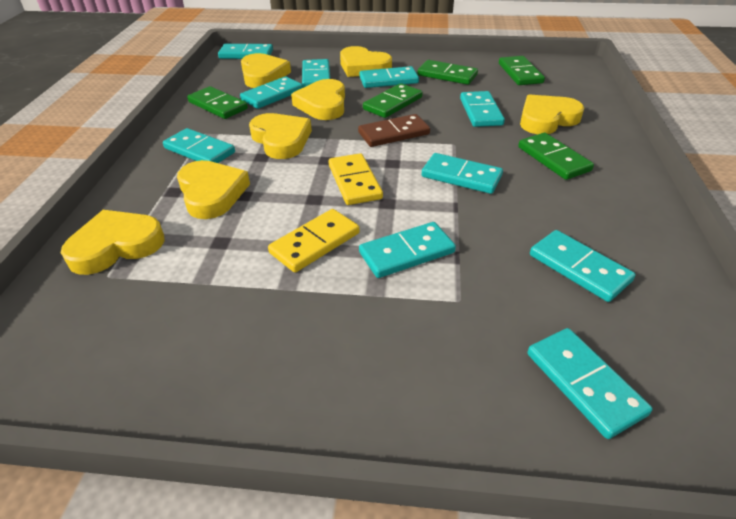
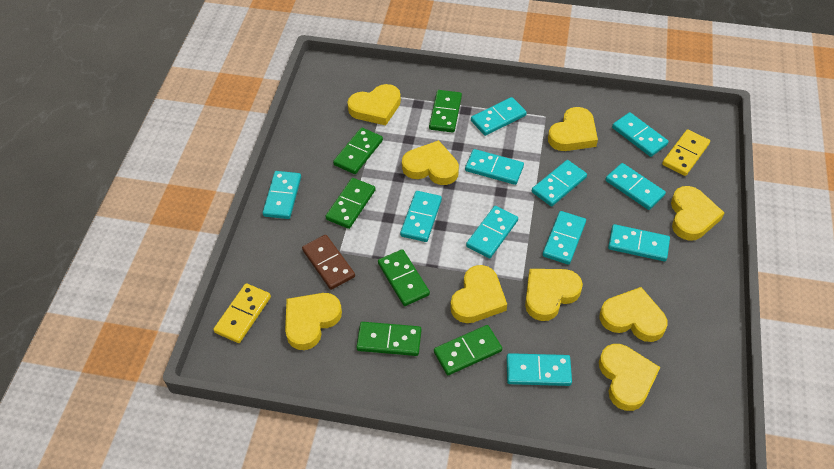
green domino: 5 -> 6
turquoise domino: 10 -> 11
yellow heart: 7 -> 9

